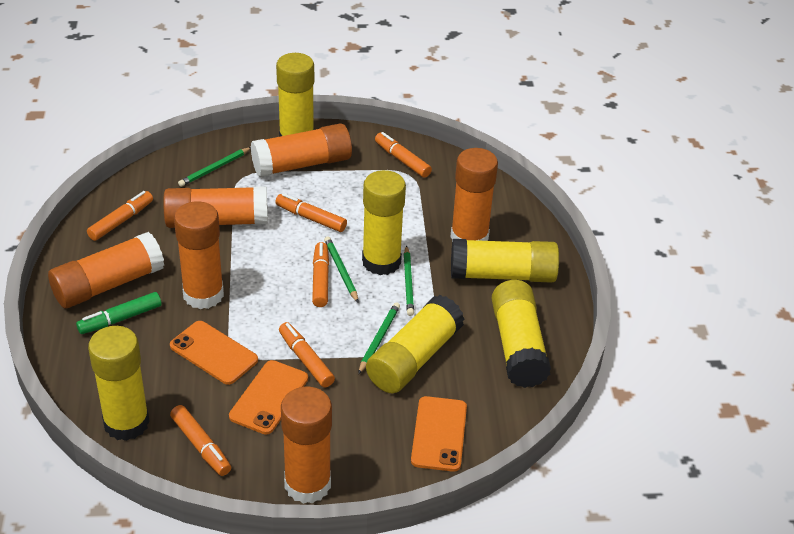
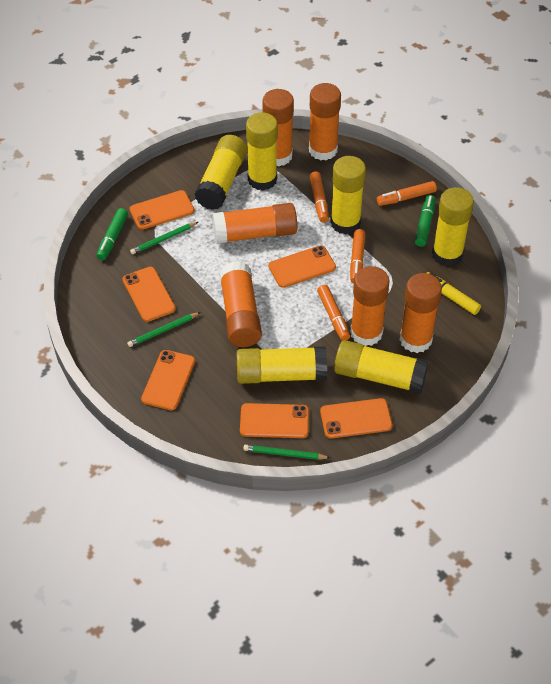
green marker: 1 -> 2
green pencil: 4 -> 3
orange marker: 6 -> 4
orange phone: 3 -> 6
yellow marker: 0 -> 1

